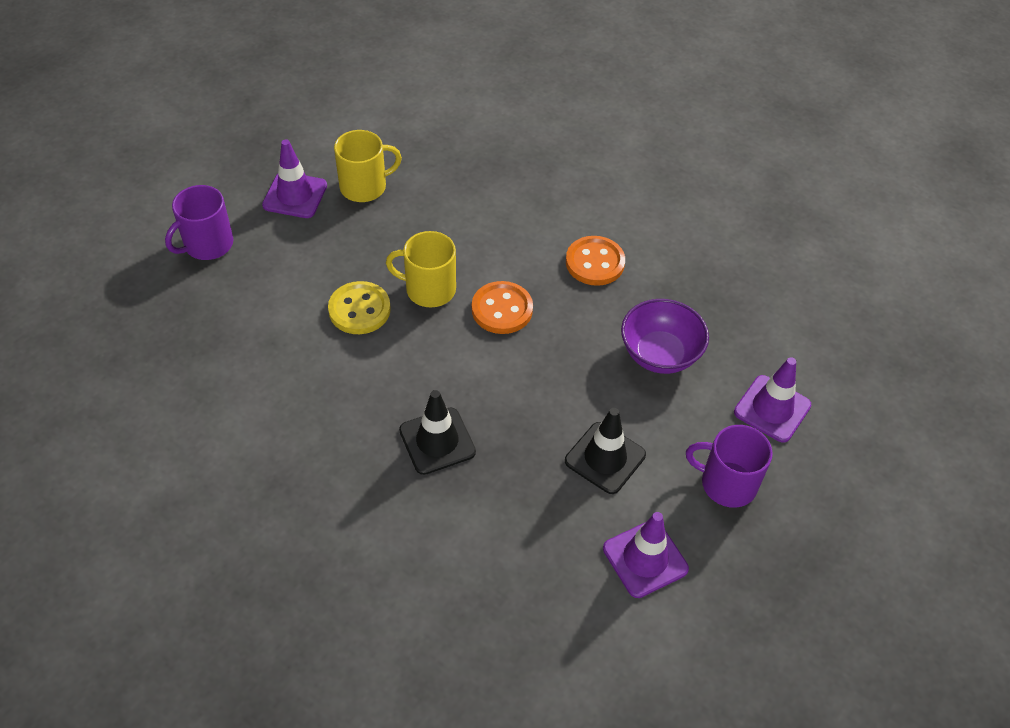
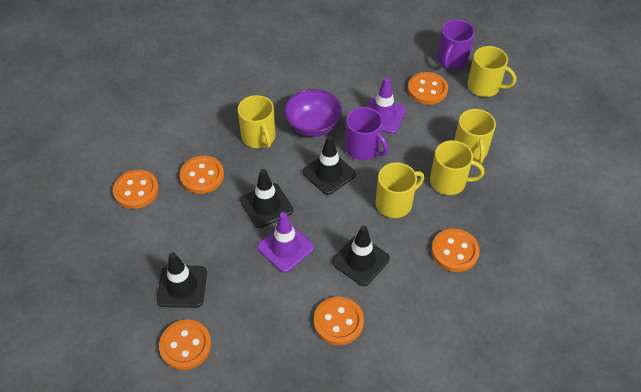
black traffic cone: 2 -> 4
orange button: 2 -> 6
purple traffic cone: 3 -> 2
yellow button: 1 -> 0
yellow mug: 2 -> 5

